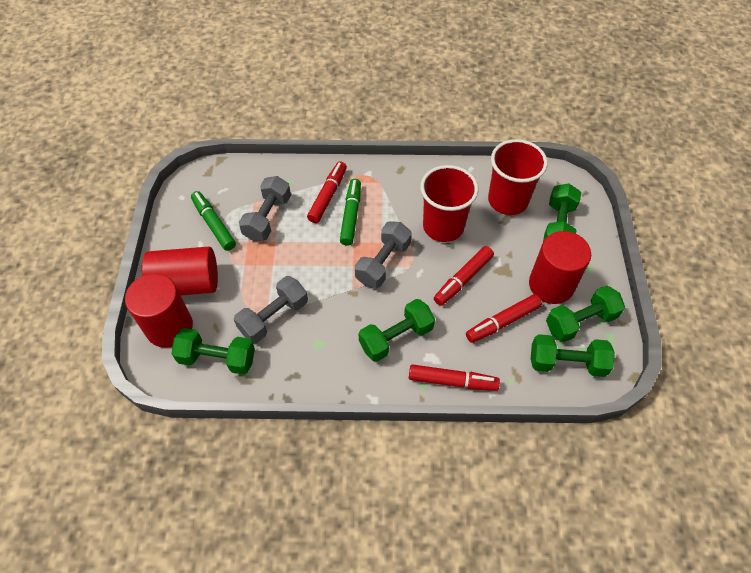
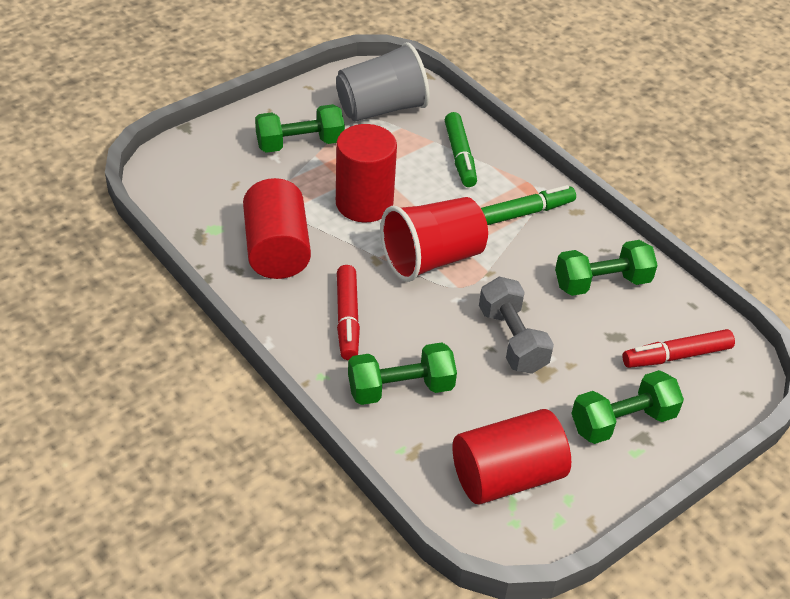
green dumbbell: 5 -> 4
grey cup: 0 -> 1
grey dumbbell: 3 -> 1
red cup: 2 -> 1
red marker: 4 -> 2

